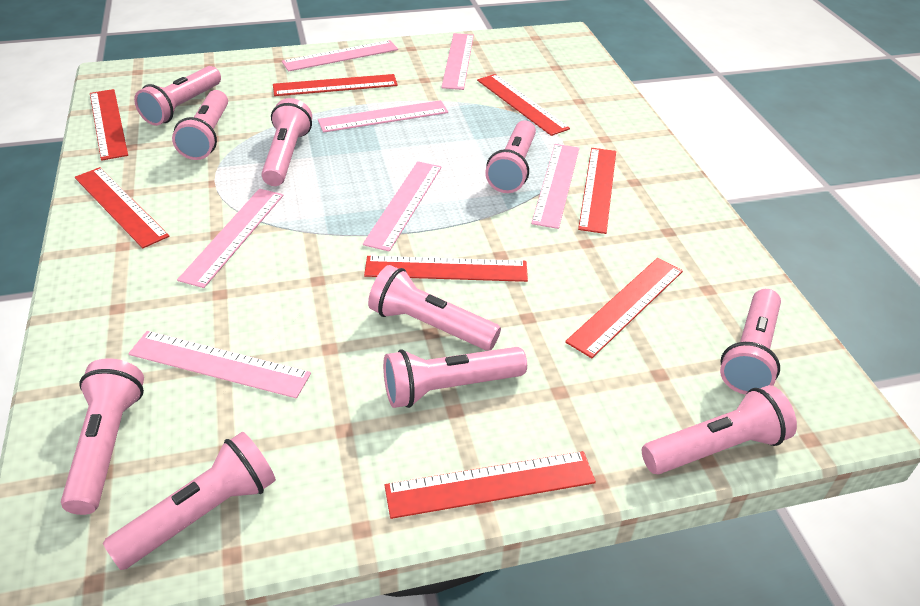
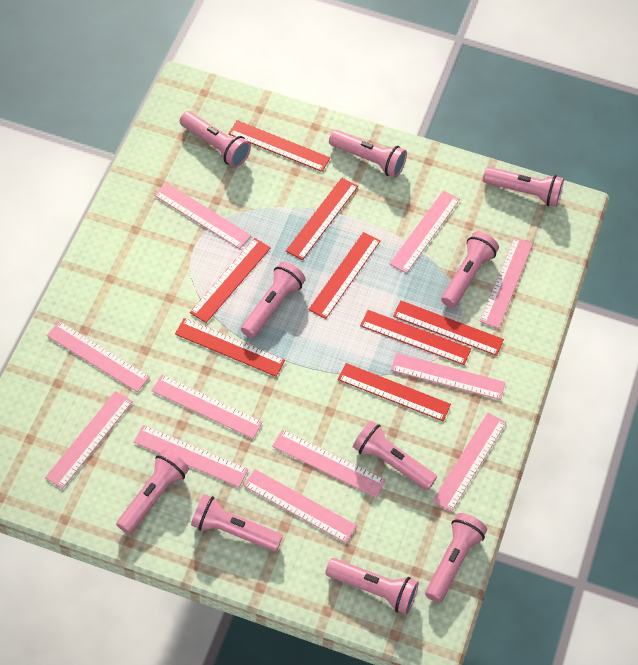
pink ruler: 7 -> 11

